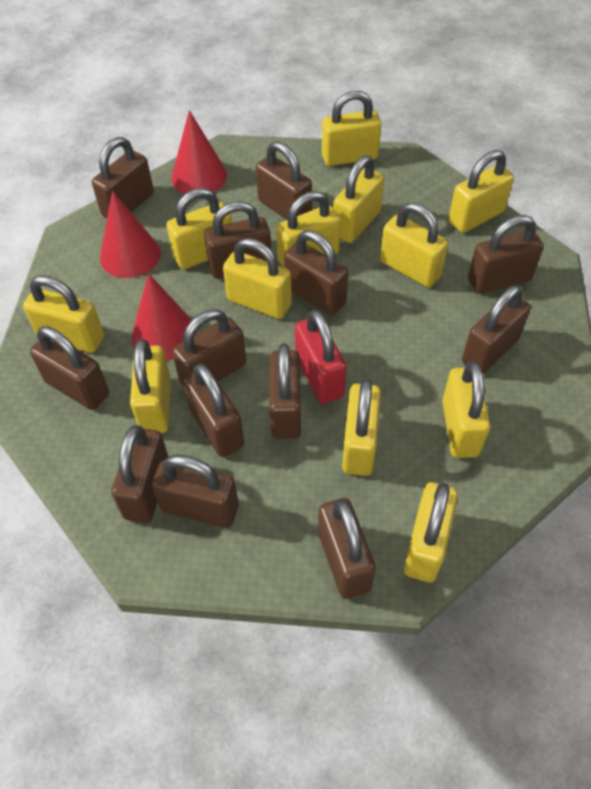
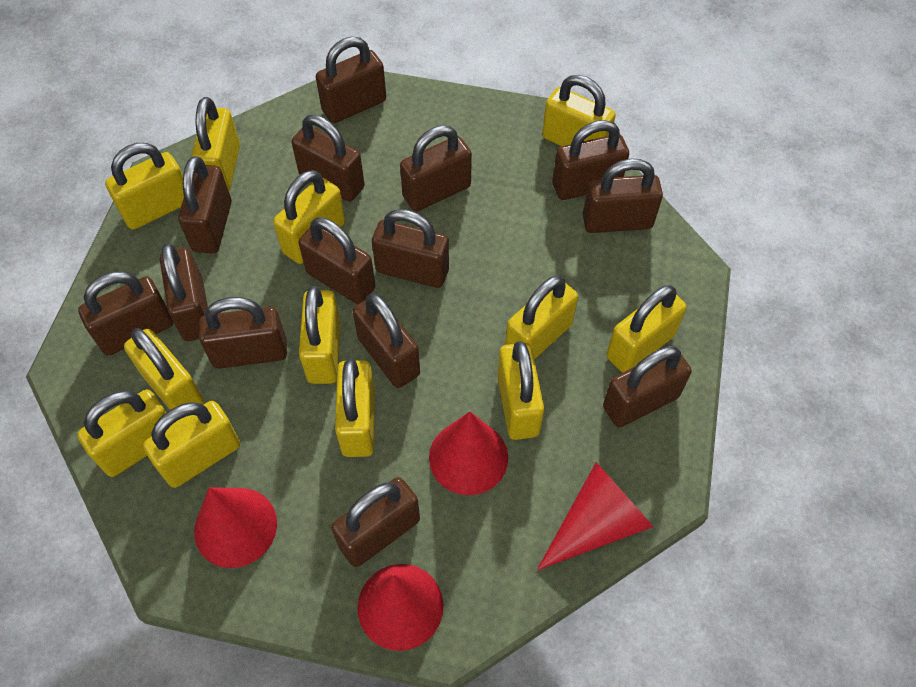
brown padlock: 13 -> 14
red cone: 3 -> 4
red padlock: 1 -> 0

